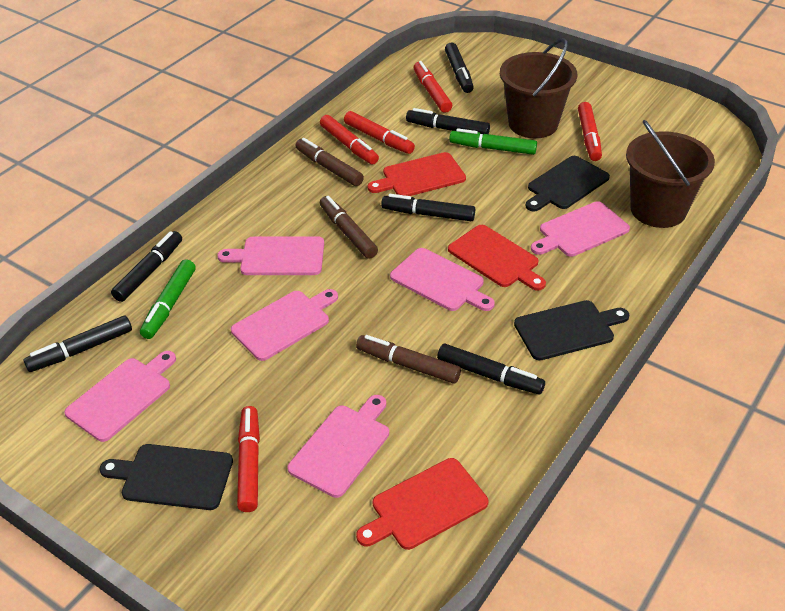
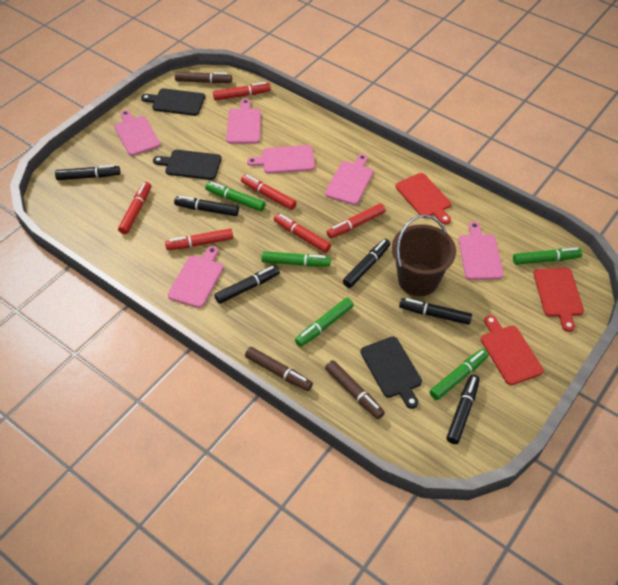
brown bucket: 2 -> 1
green marker: 2 -> 5
red marker: 5 -> 6

